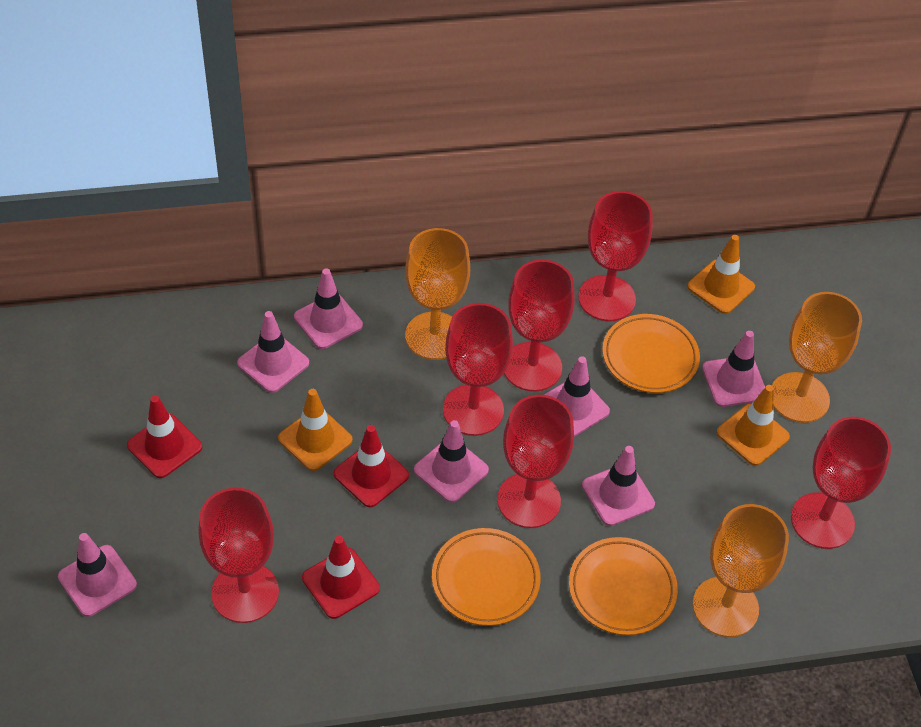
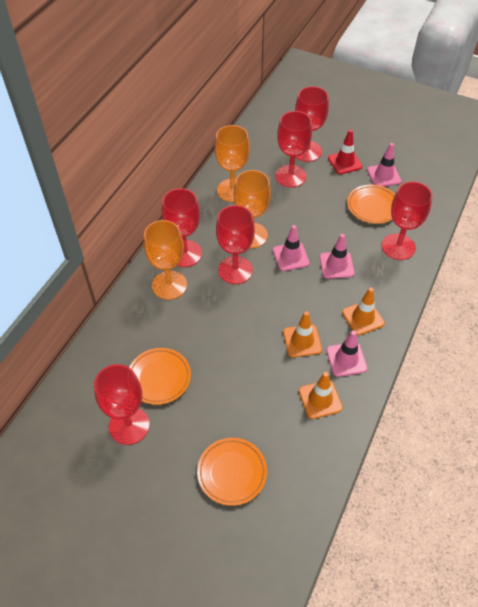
pink traffic cone: 7 -> 4
red traffic cone: 3 -> 1

